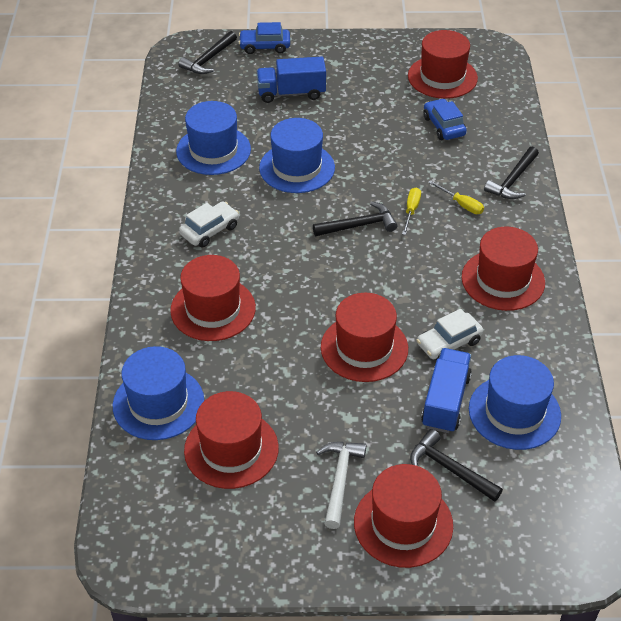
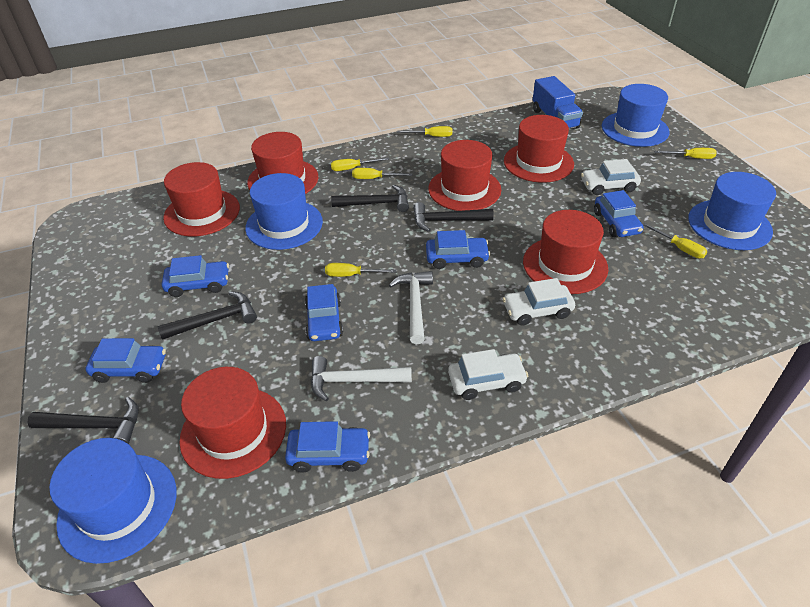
blue car: 2 -> 6
blue truck: 2 -> 1
white car: 2 -> 3
white hammer: 1 -> 2
yellow screwdriver: 2 -> 6

